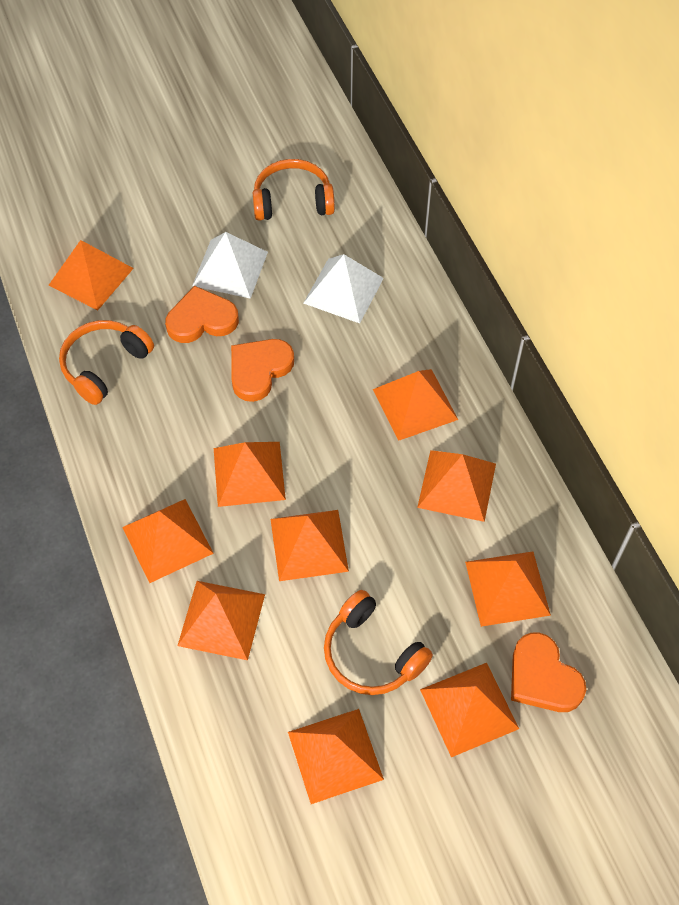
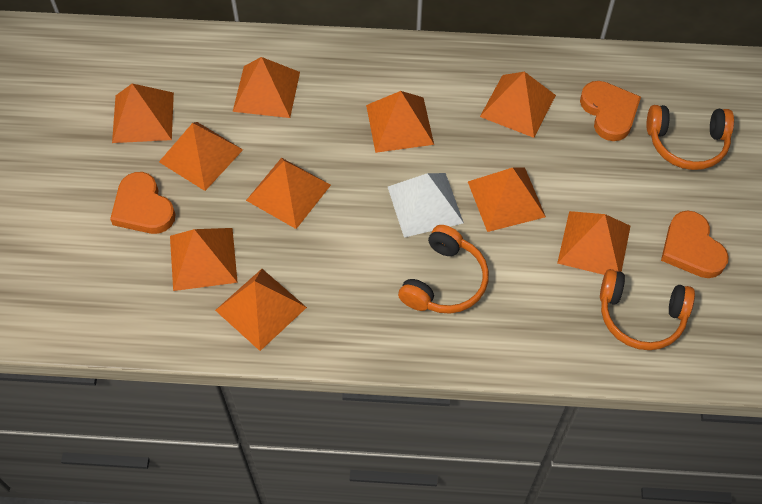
white pyramid: 2 -> 1

